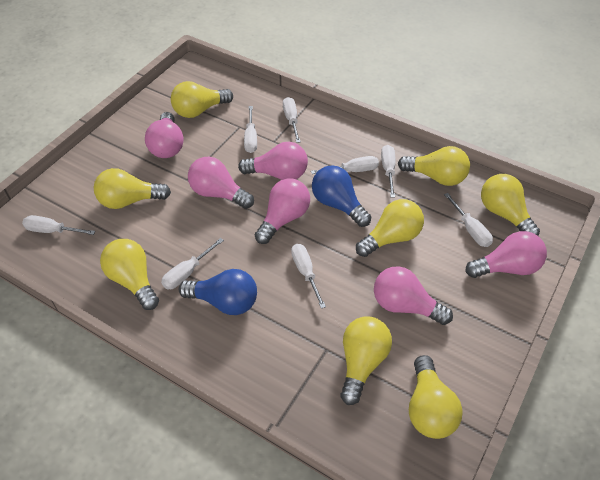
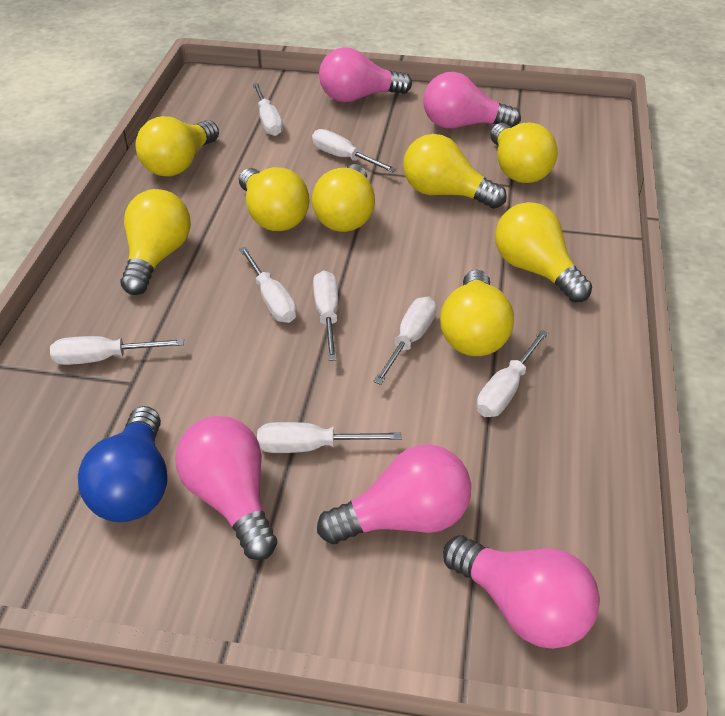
blue light bulb: 2 -> 1
pink light bulb: 6 -> 5

